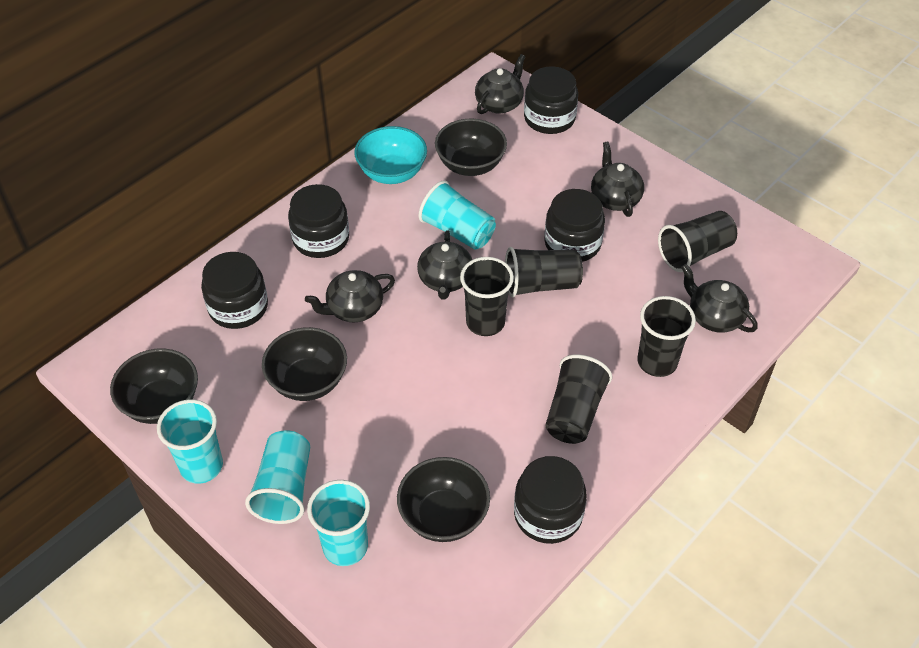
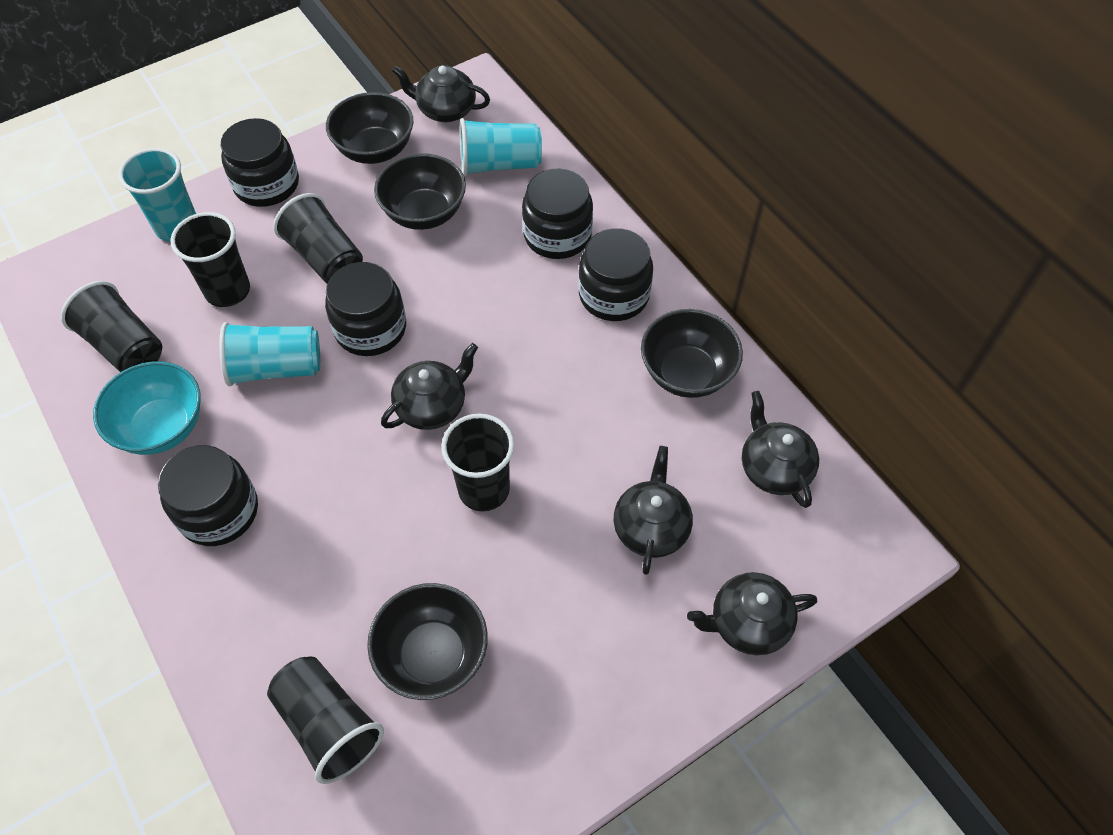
turquoise cup: 4 -> 3

